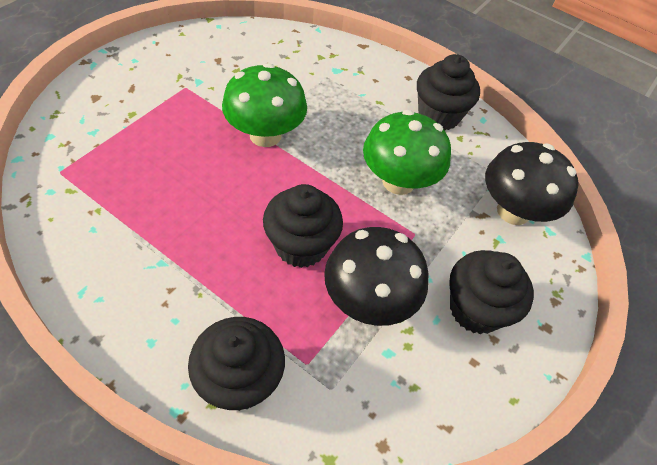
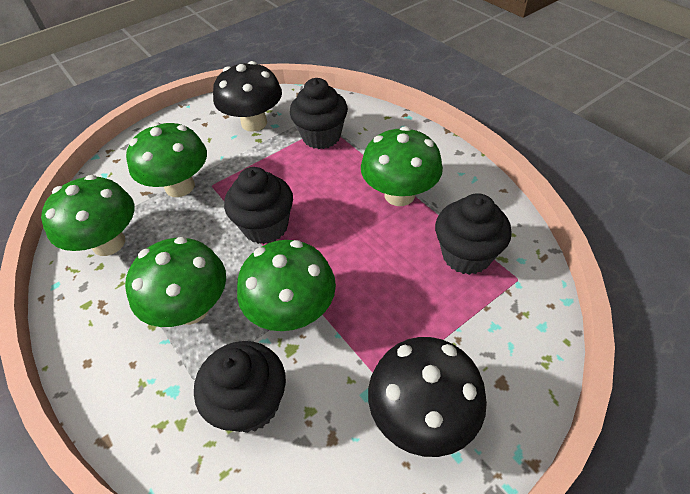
green mushroom: 2 -> 5

